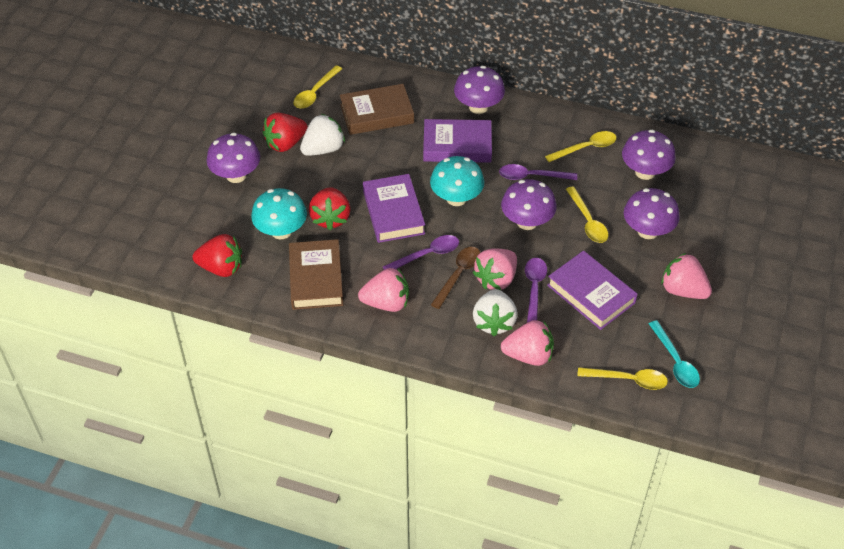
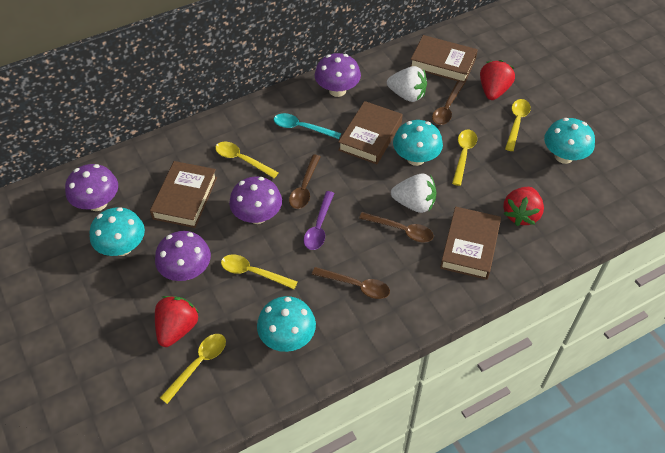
brown book: 2 -> 4
brown spoon: 1 -> 4
pink strawberry: 4 -> 0
purple book: 3 -> 0
purple mushroom: 5 -> 4
purple spoon: 3 -> 1
turquoise mushroom: 2 -> 4
yellow spoon: 4 -> 5

